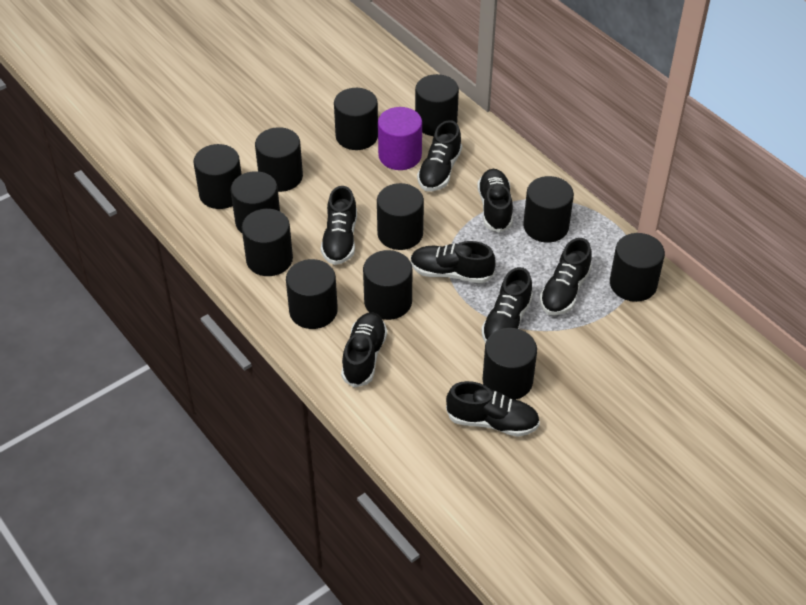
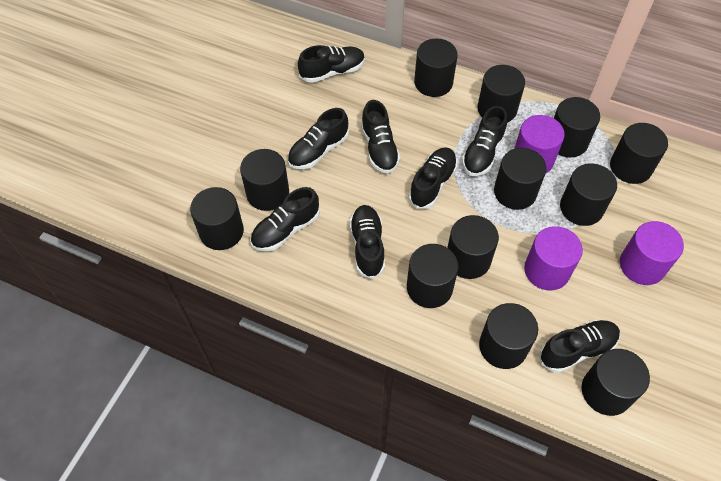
purple cylinder: 1 -> 3

